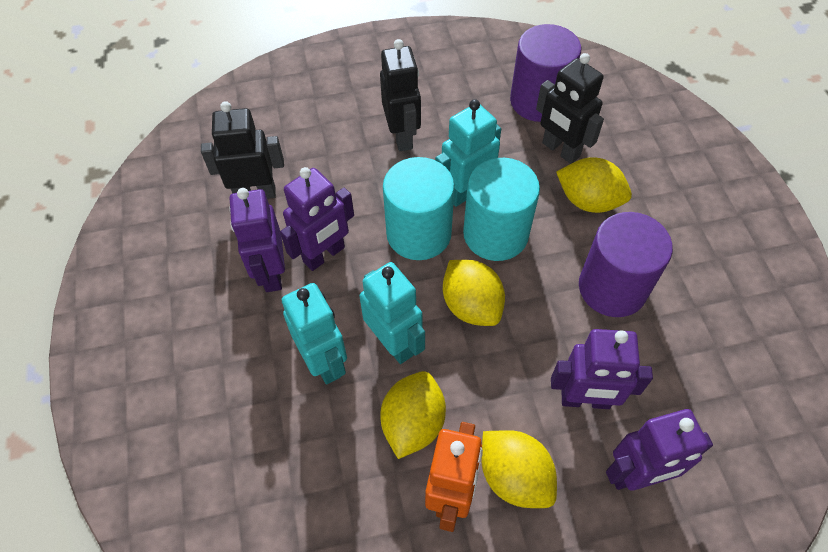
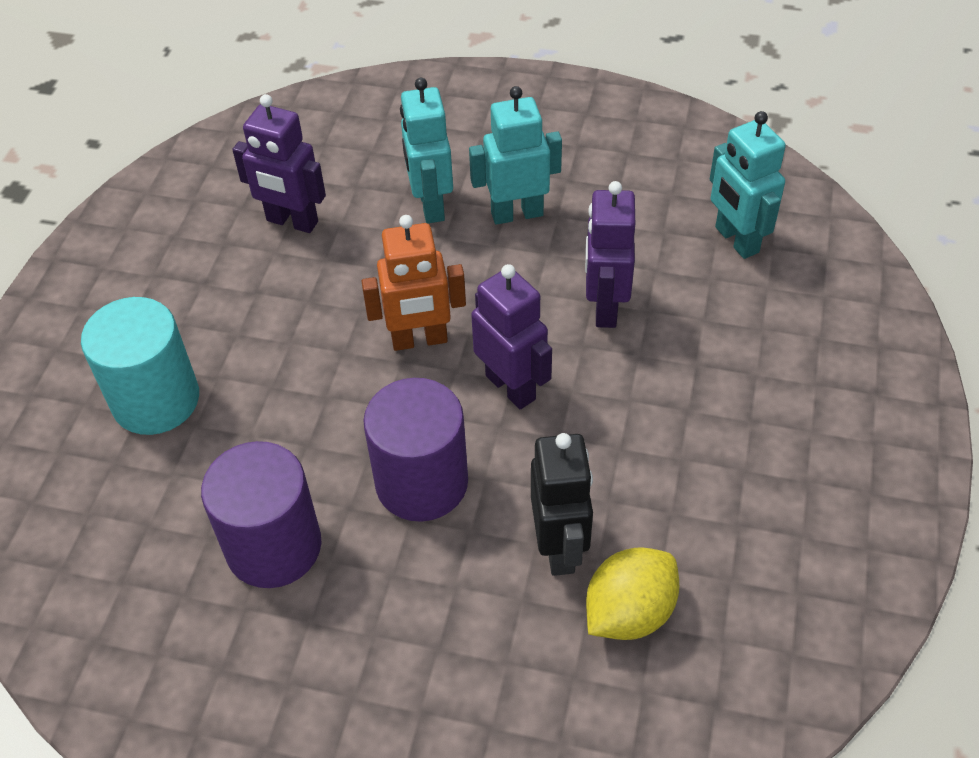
black robot: 3 -> 1
purple robot: 4 -> 3
turquoise cylinder: 2 -> 1
yellow lemon: 4 -> 1

